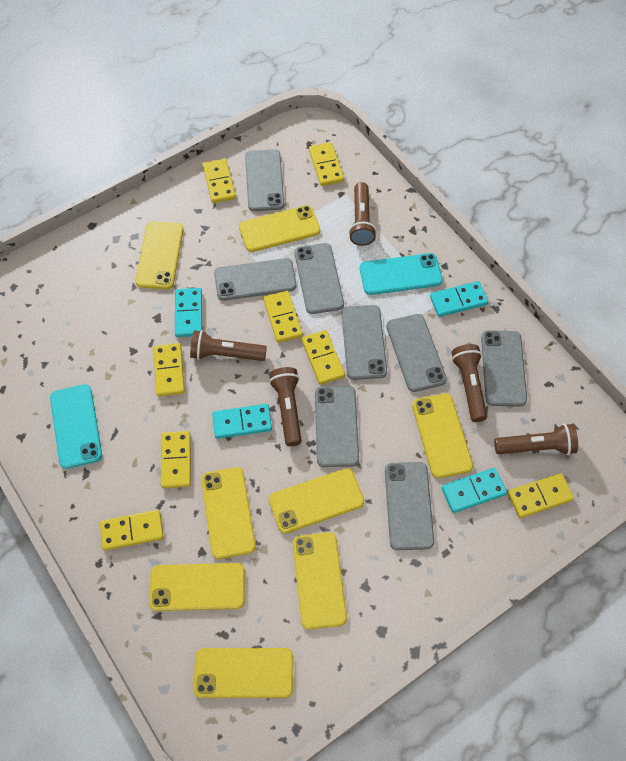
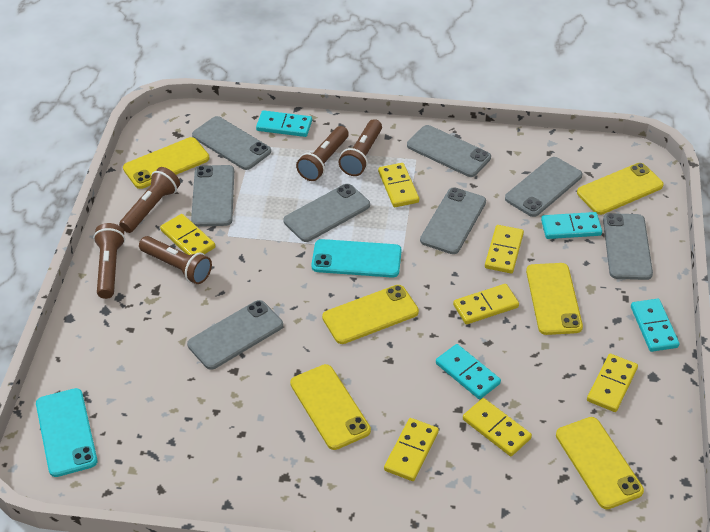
yellow domino: 8 -> 7
yellow phone: 8 -> 6

